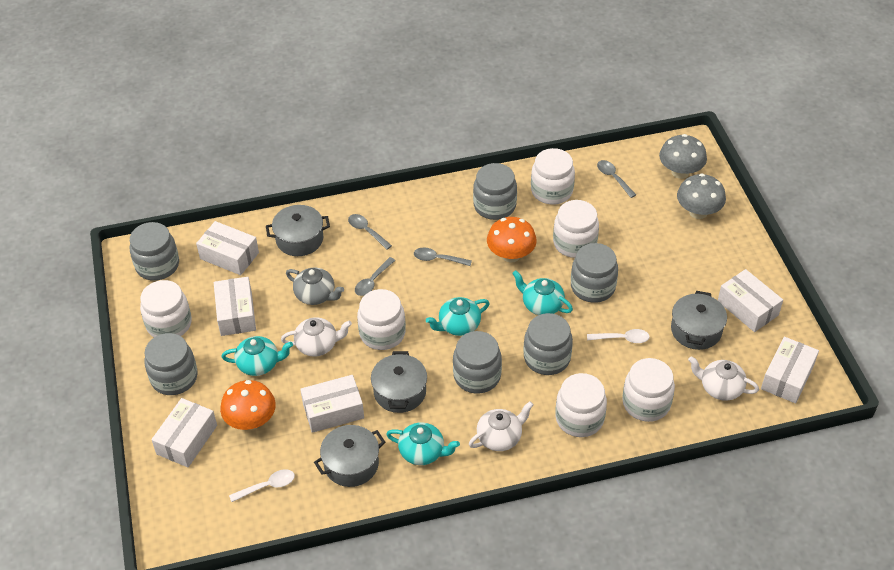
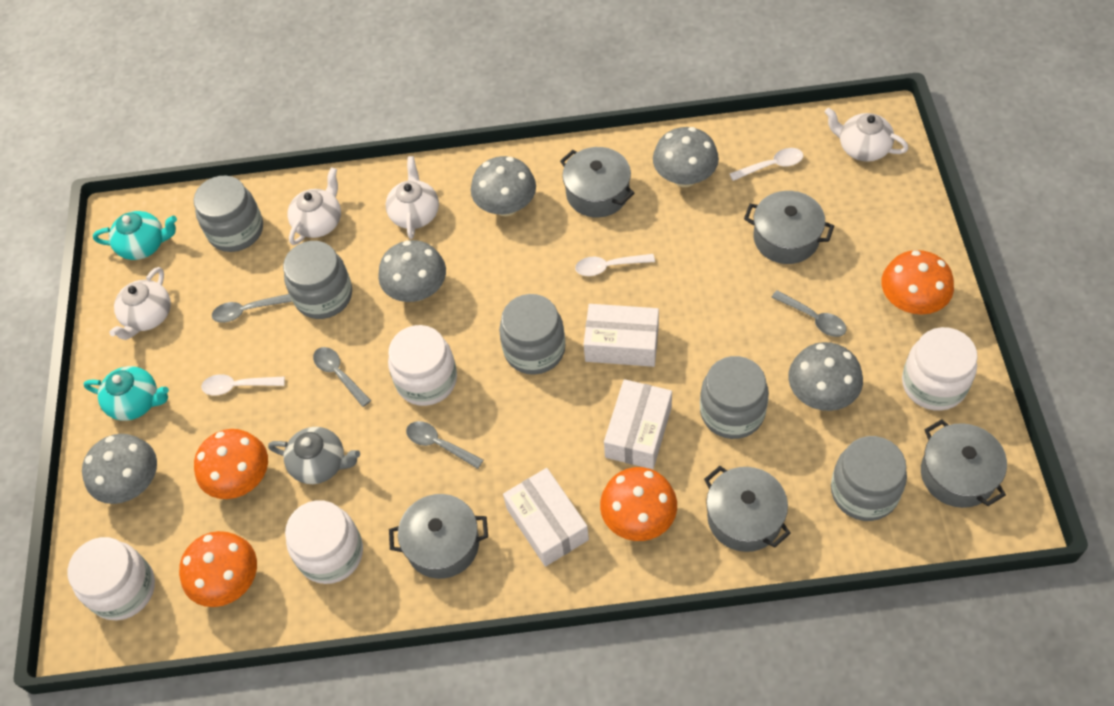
grey jar: 6 -> 5
grey mushroom: 2 -> 5
grey pot: 4 -> 5
orange mushroom: 2 -> 4
turquoise teapot: 4 -> 2
white box: 6 -> 3
white jar: 6 -> 4
white spoon: 2 -> 3
white teapot: 3 -> 4

